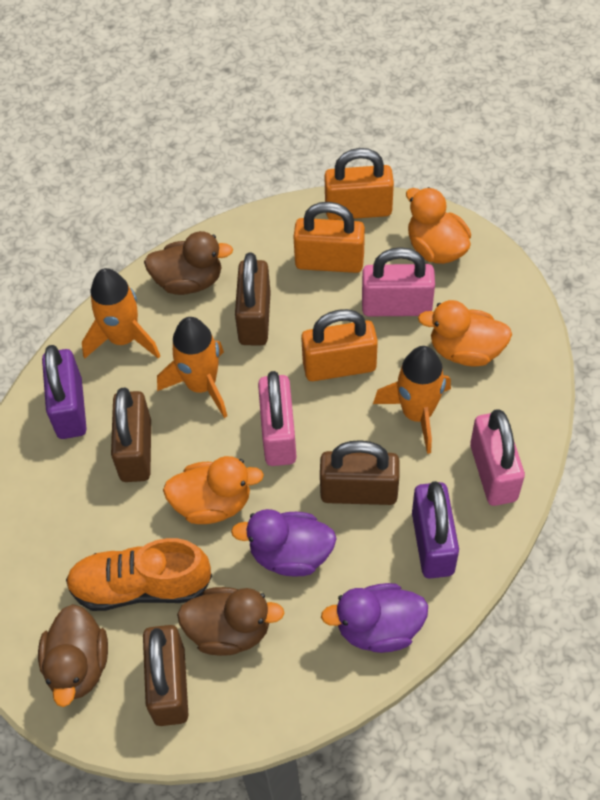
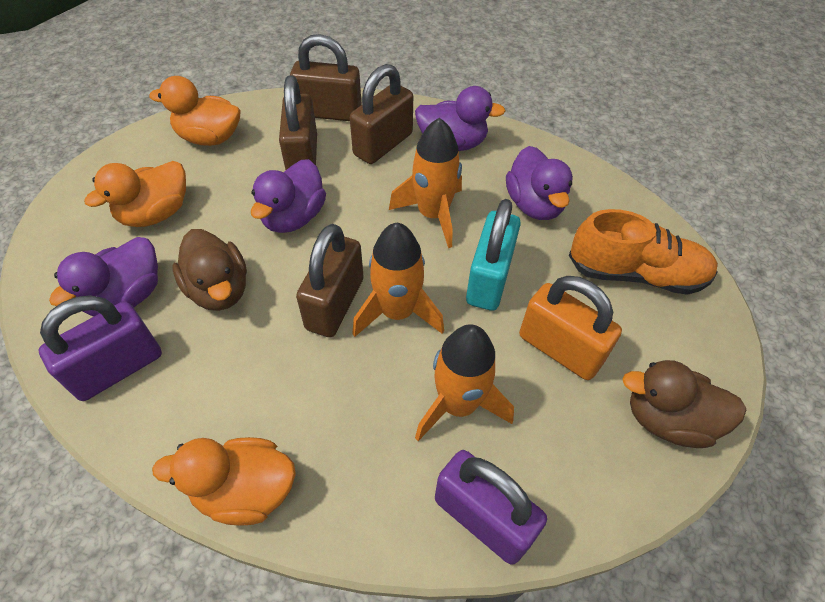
brown duck: 3 -> 2
orange padlock: 3 -> 1
pink padlock: 3 -> 0
purple duck: 2 -> 4
turquoise padlock: 0 -> 1

